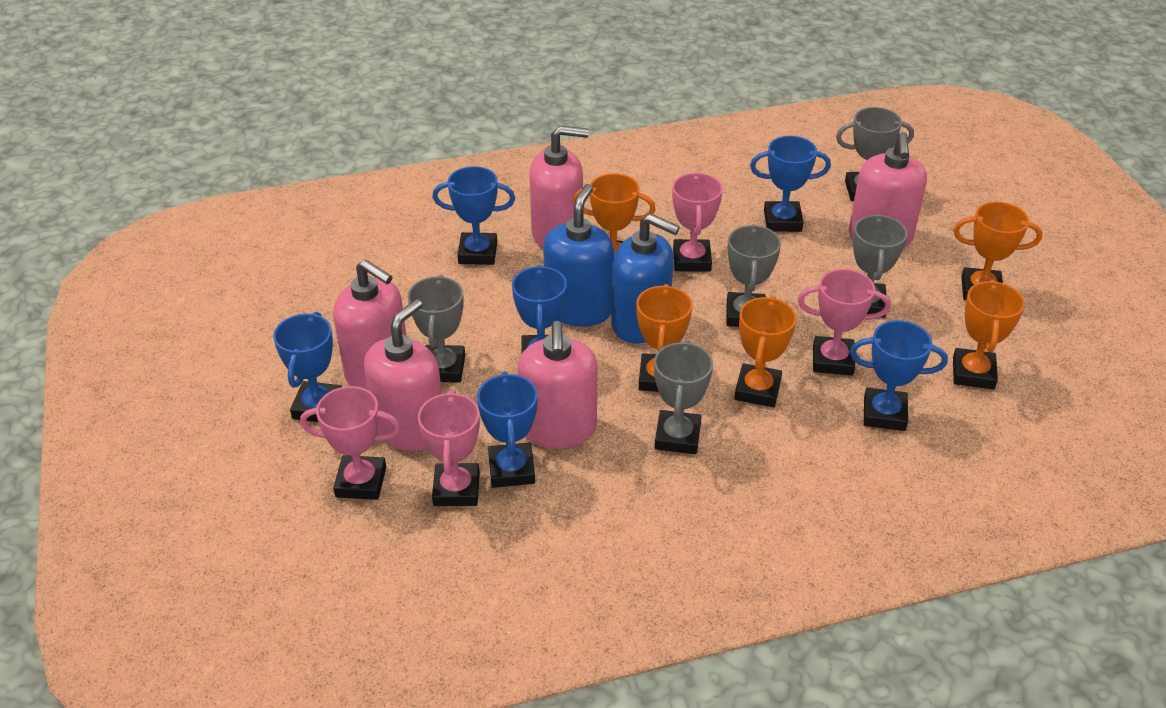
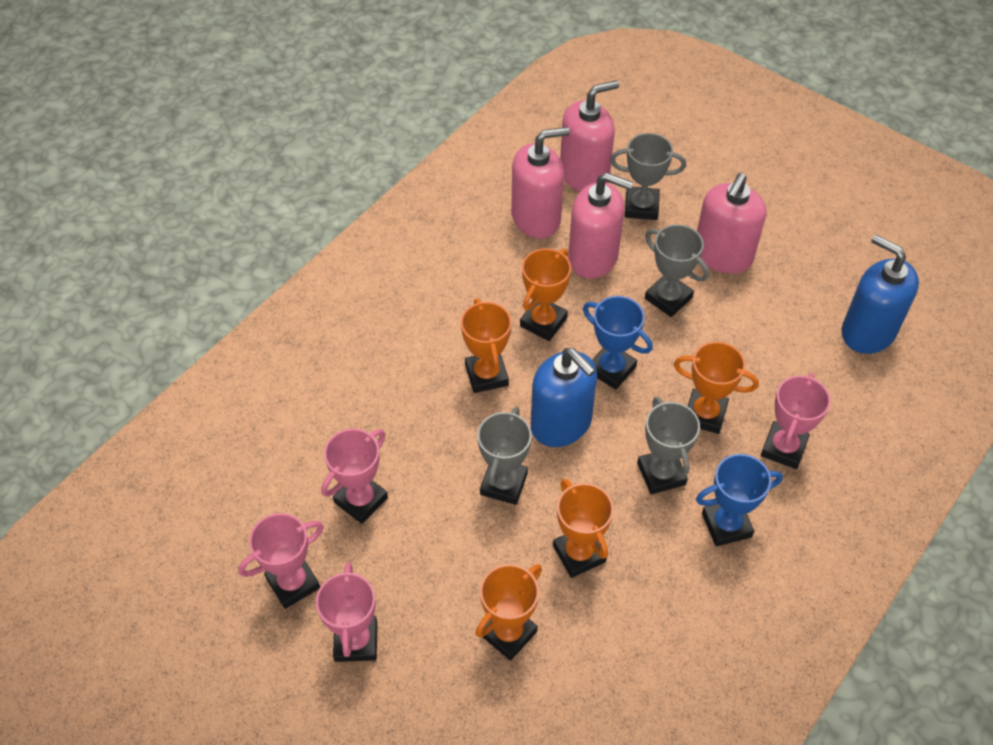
blue trophy: 6 -> 2
grey trophy: 5 -> 4
pink soap dispenser: 5 -> 4

